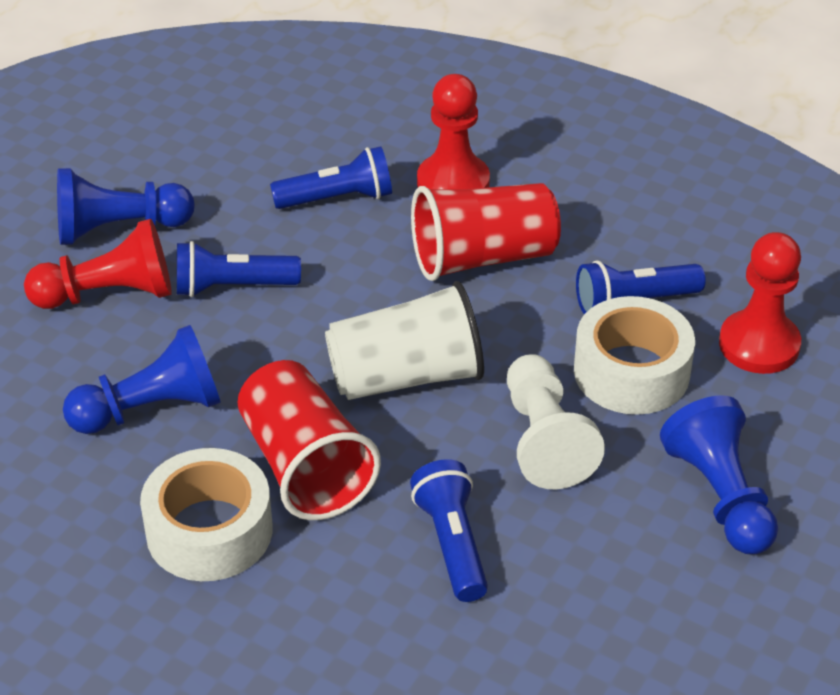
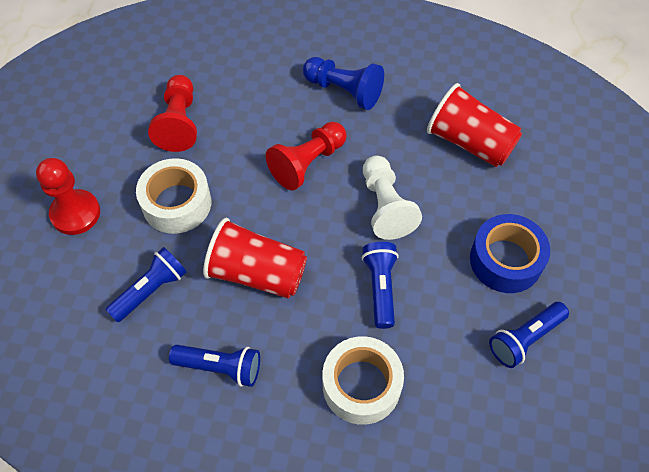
blue pawn: 3 -> 1
blue tape: 0 -> 1
white cup: 1 -> 0

